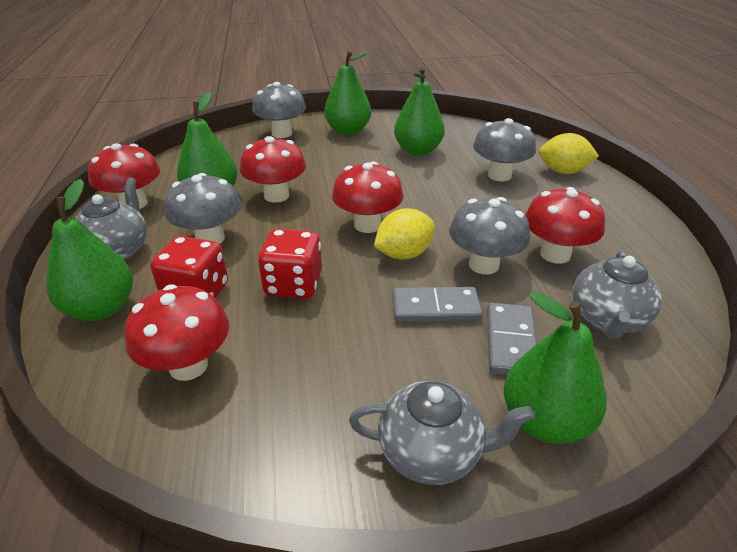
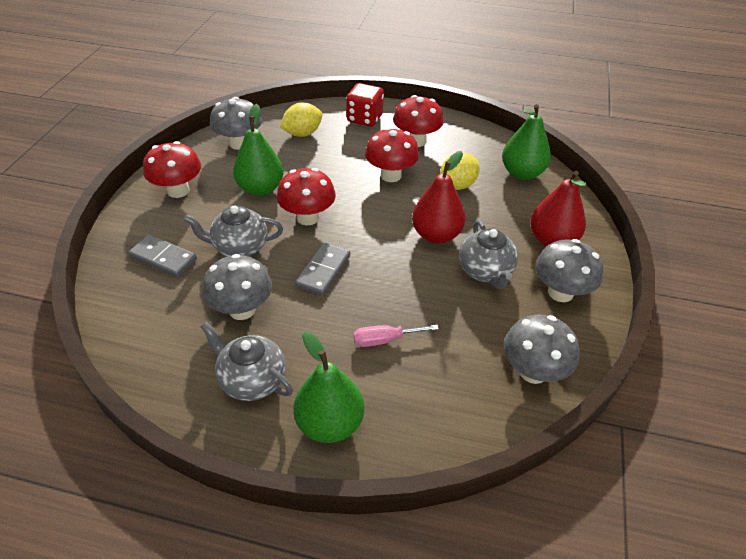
green pear: 5 -> 3
pink screwdriver: 0 -> 1
red dice: 2 -> 1
red mushroom: 5 -> 4
red pear: 0 -> 2

